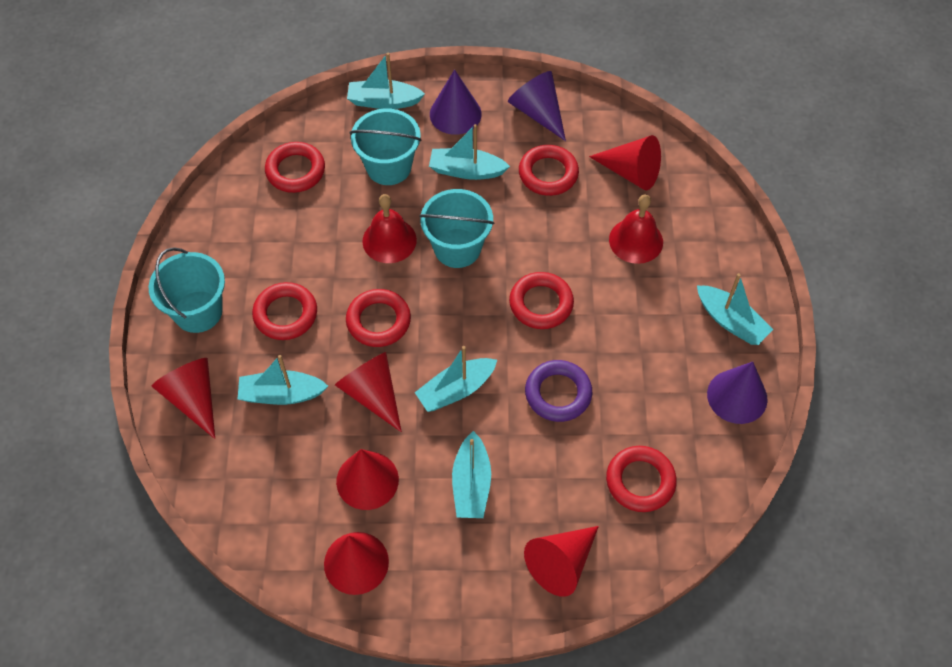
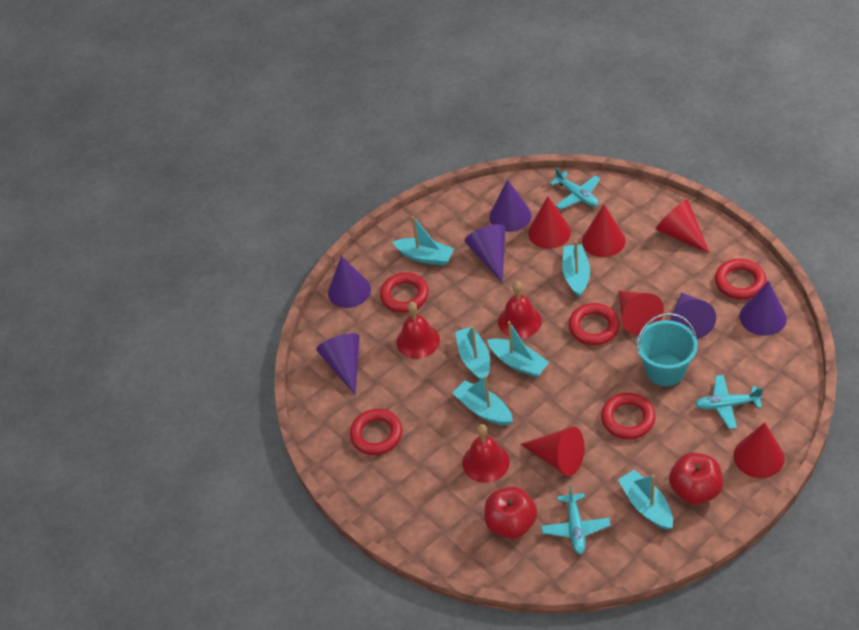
purple cone: 3 -> 6
purple ring: 1 -> 0
red apple: 0 -> 2
red bell: 2 -> 3
red ring: 6 -> 5
turquoise bucket: 3 -> 1
turquoise plane: 0 -> 3

